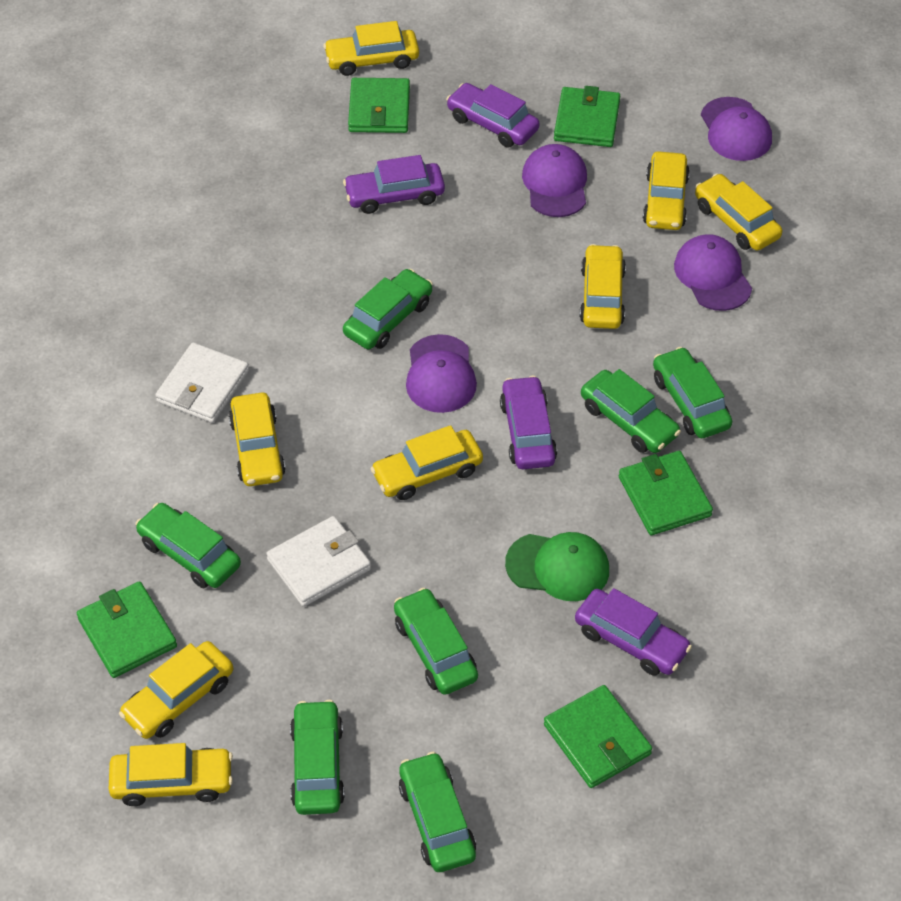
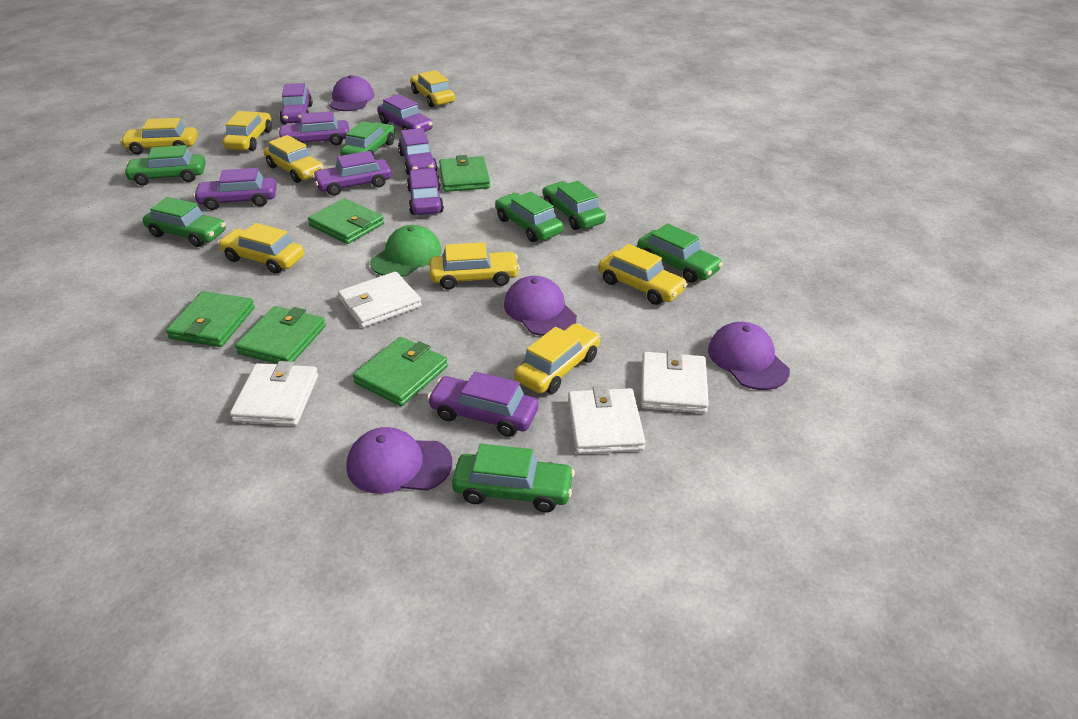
purple car: 4 -> 8
white wallet: 2 -> 4

